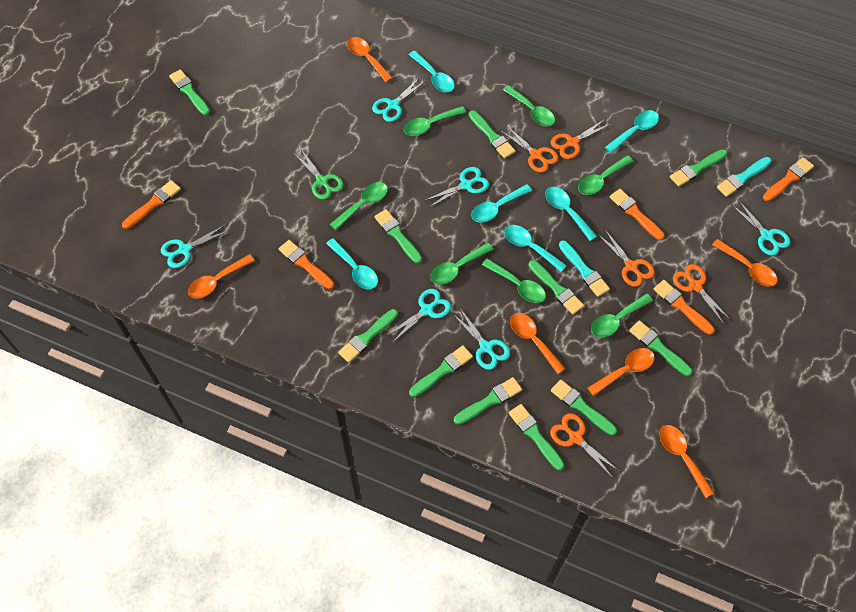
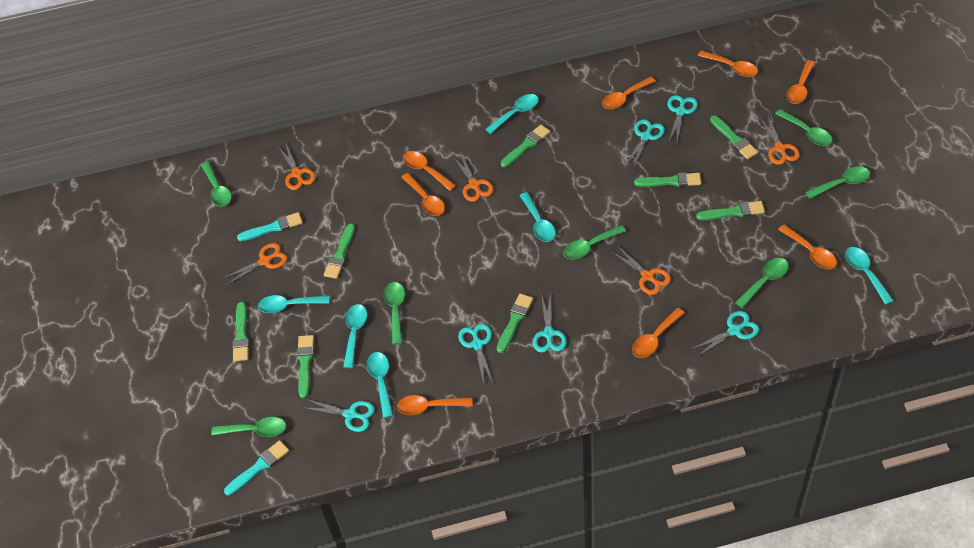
green brush: 11 -> 8
green scissors: 1 -> 0
orange brush: 5 -> 0
orange spoon: 6 -> 8

